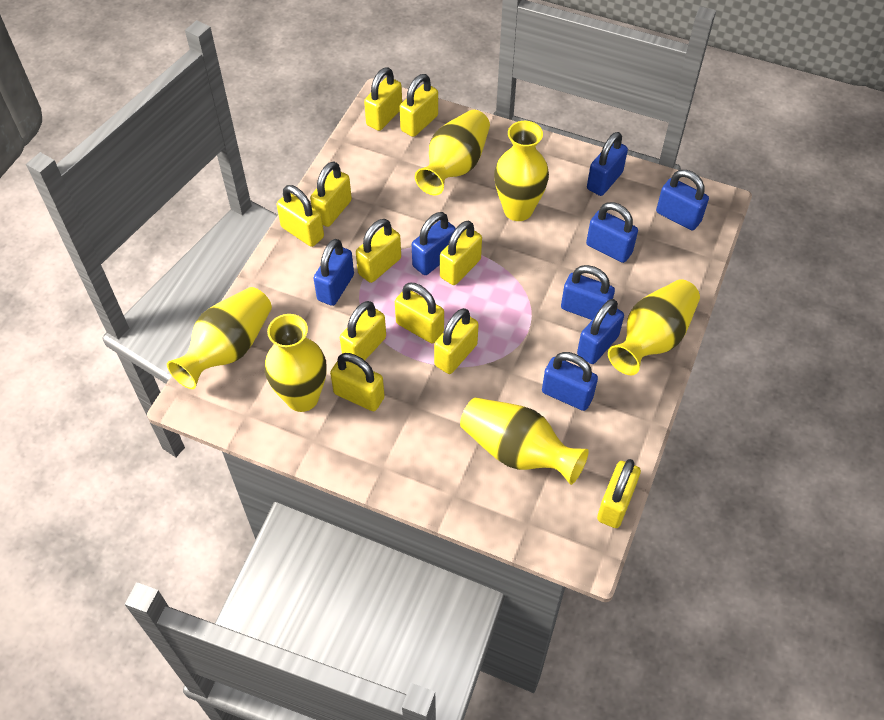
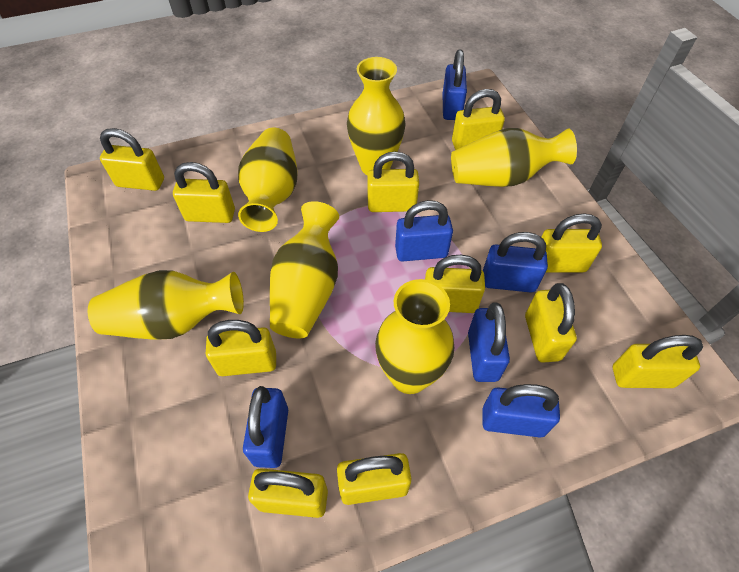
blue padlock: 8 -> 6

